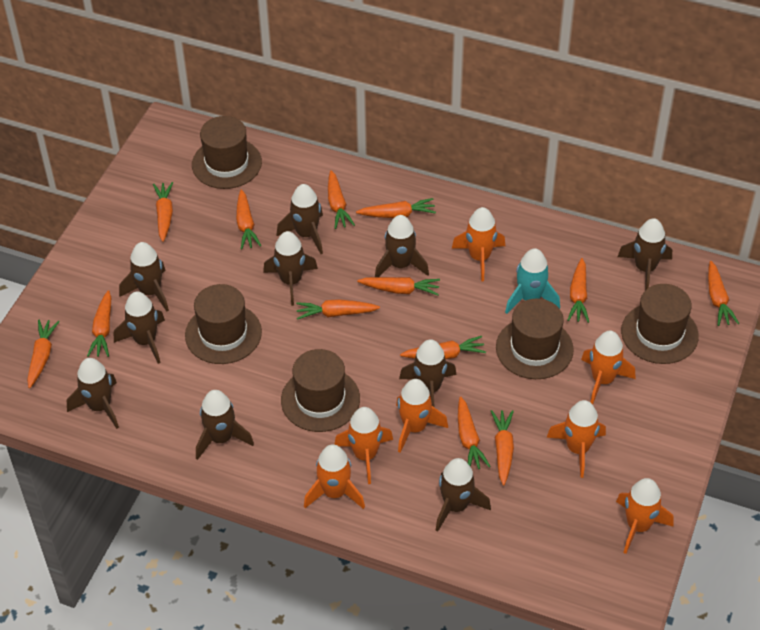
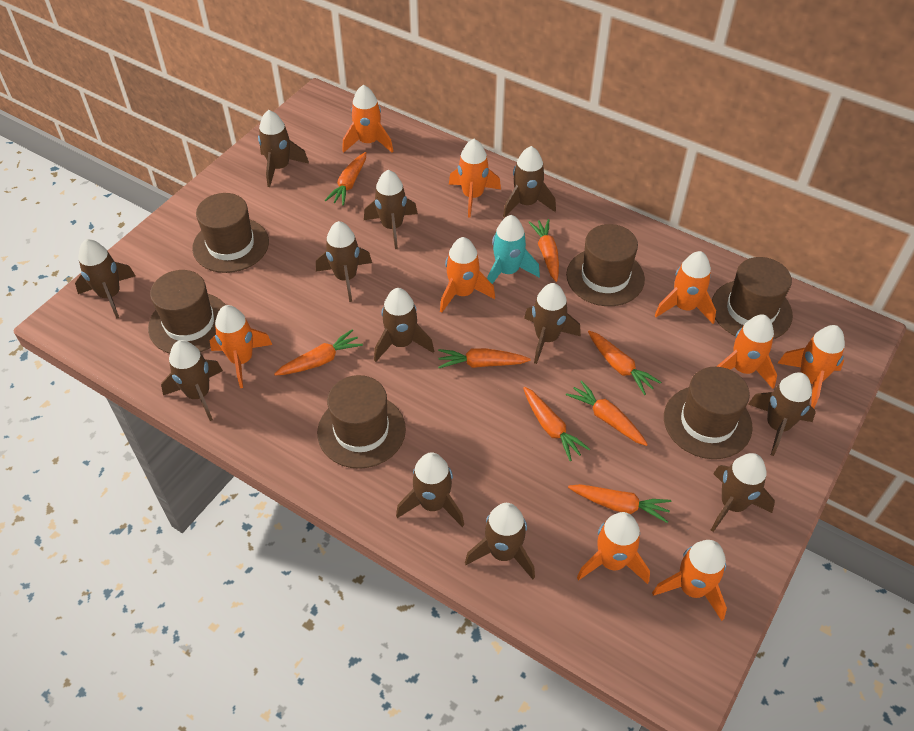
brown hat: 5 -> 6
brown rocket: 10 -> 12
orange carrot: 13 -> 8
orange rocket: 7 -> 9

